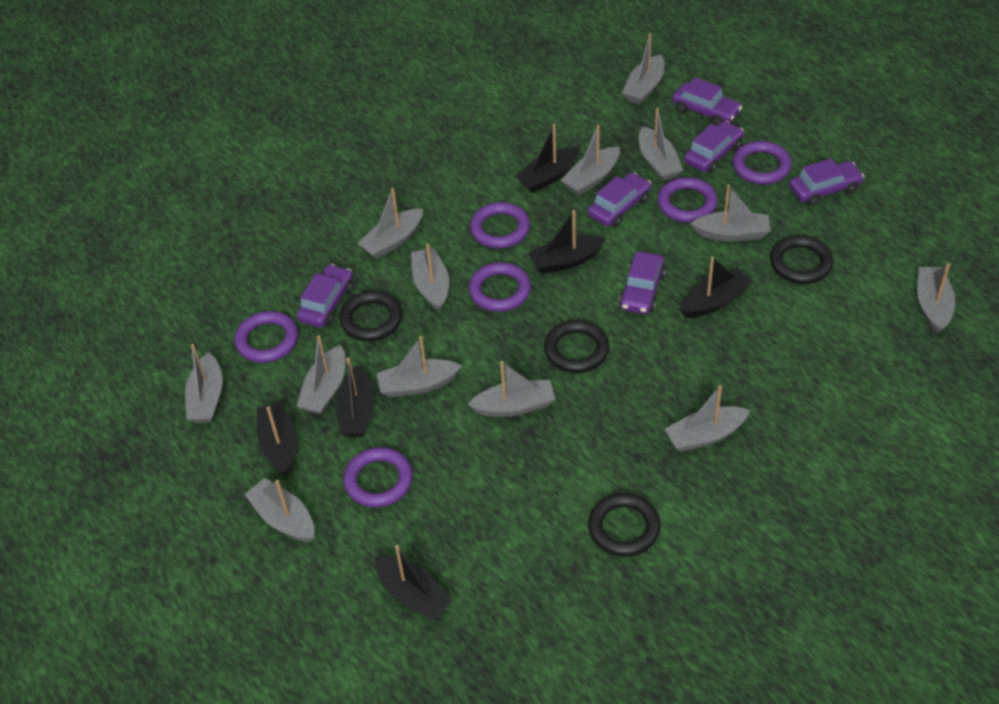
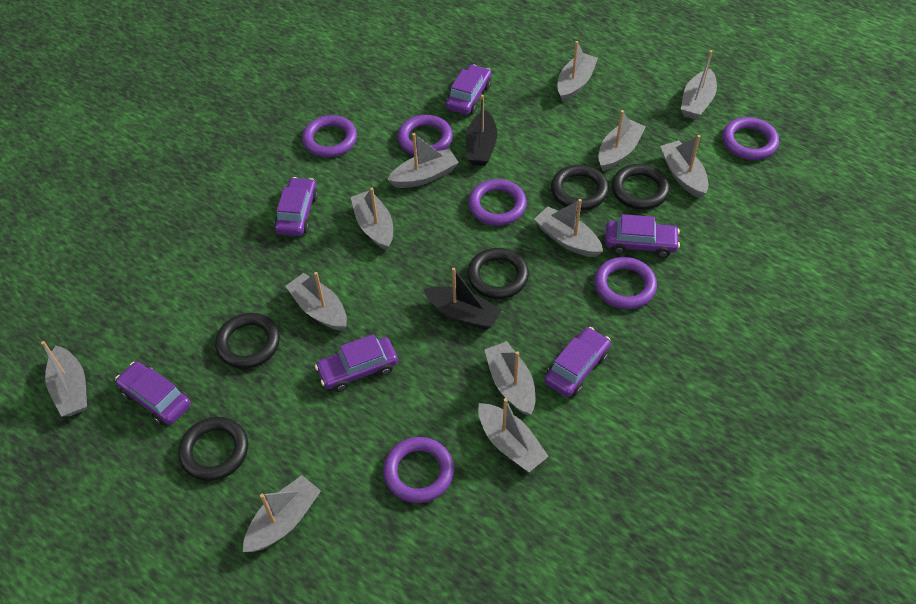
black boat: 6 -> 2
black ring: 4 -> 5
grey boat: 13 -> 12

